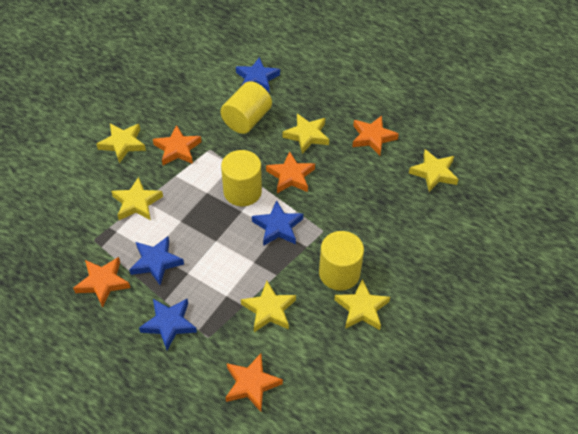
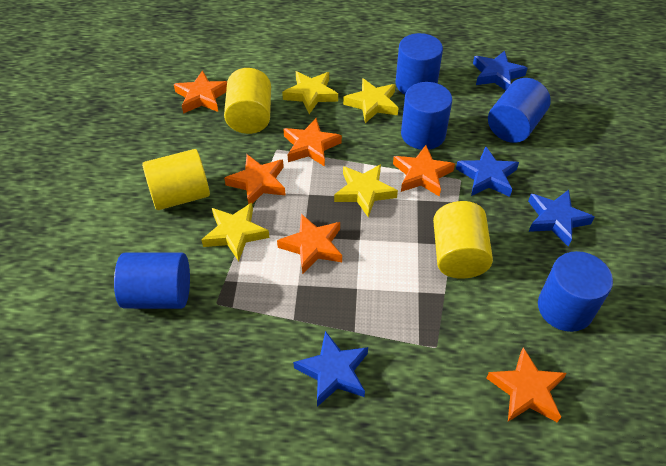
blue cylinder: 0 -> 5
orange star: 5 -> 6
yellow star: 6 -> 4

